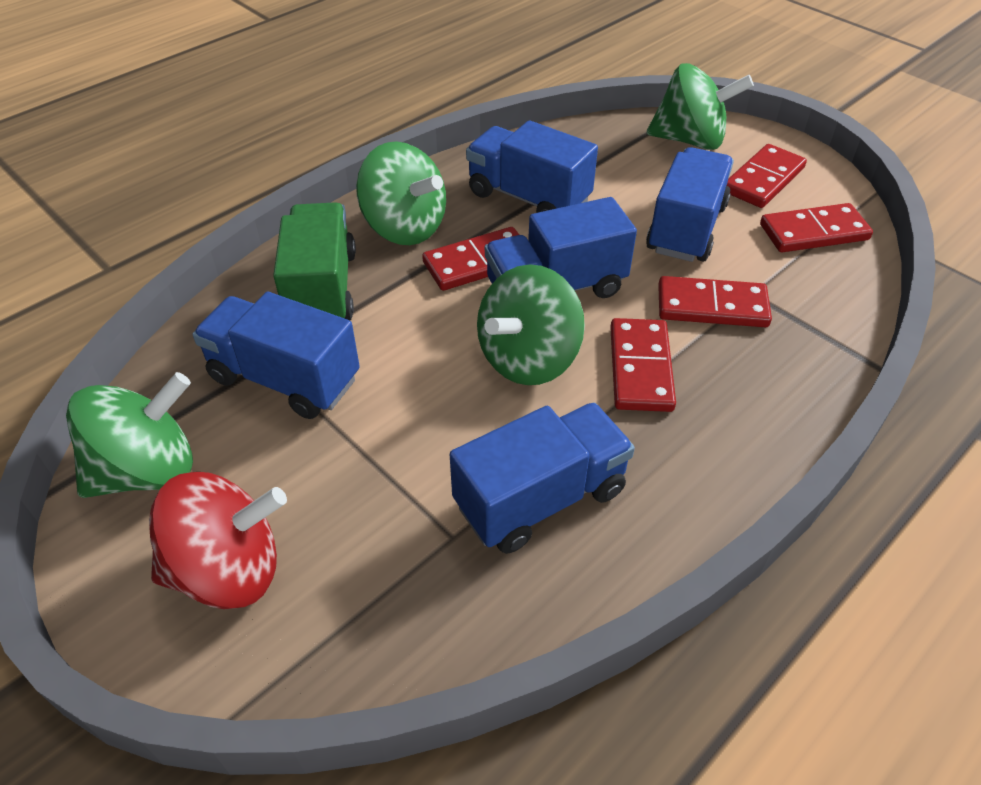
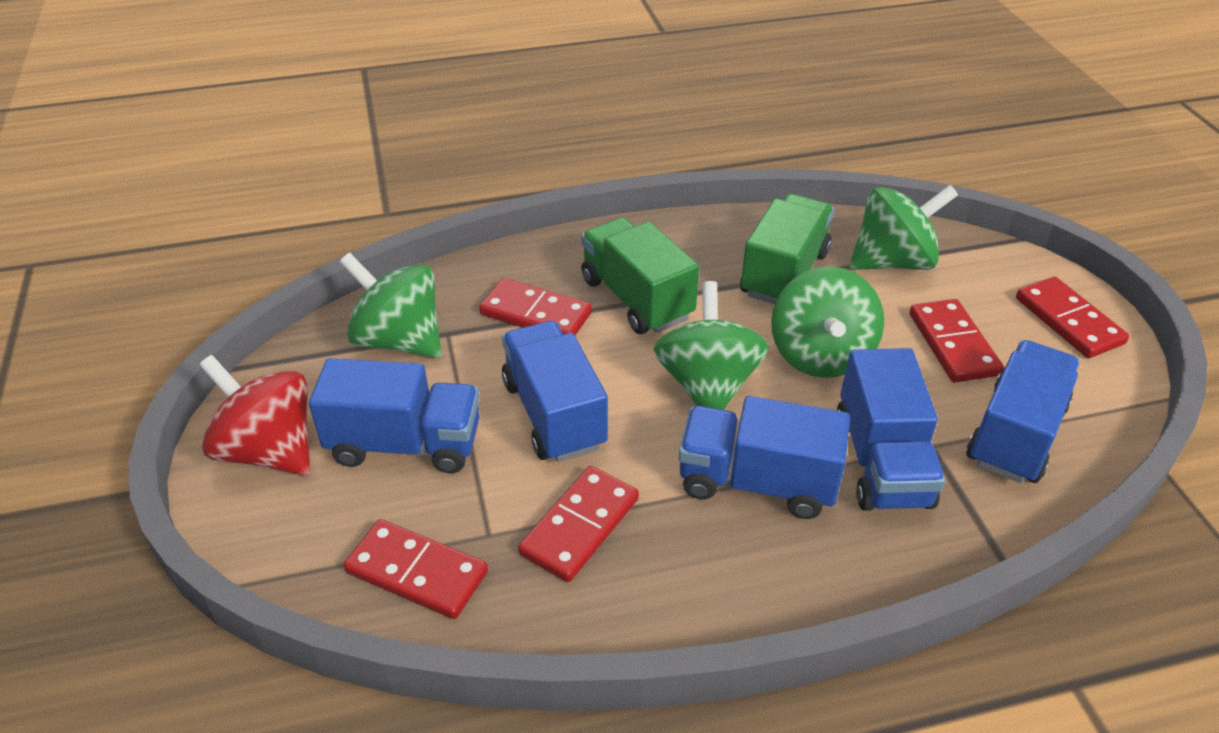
green truck: 1 -> 2

